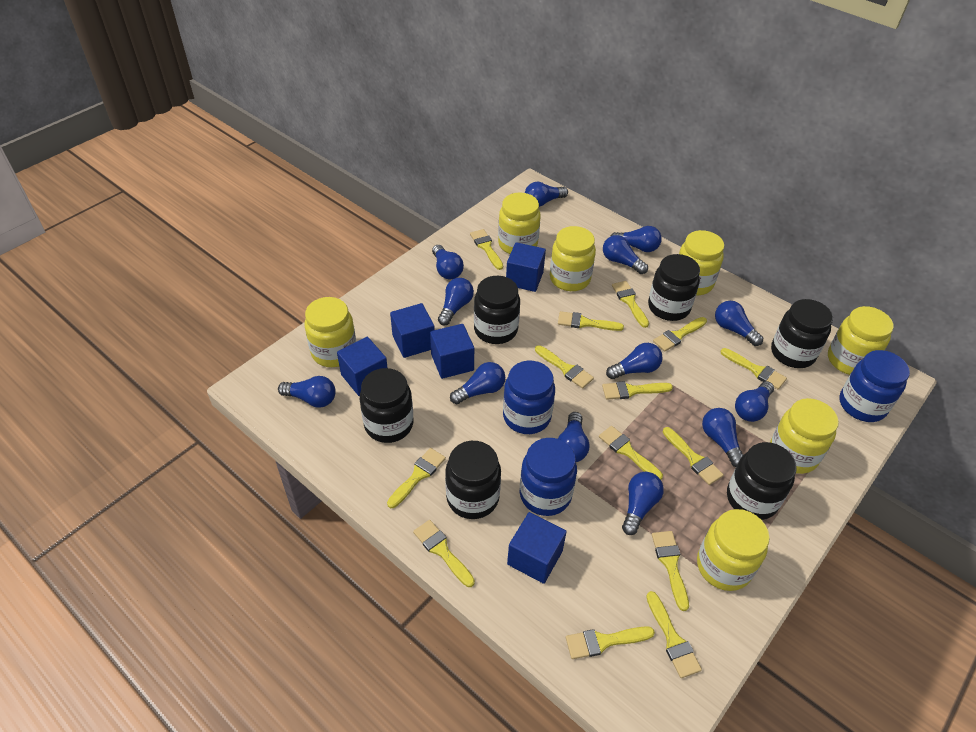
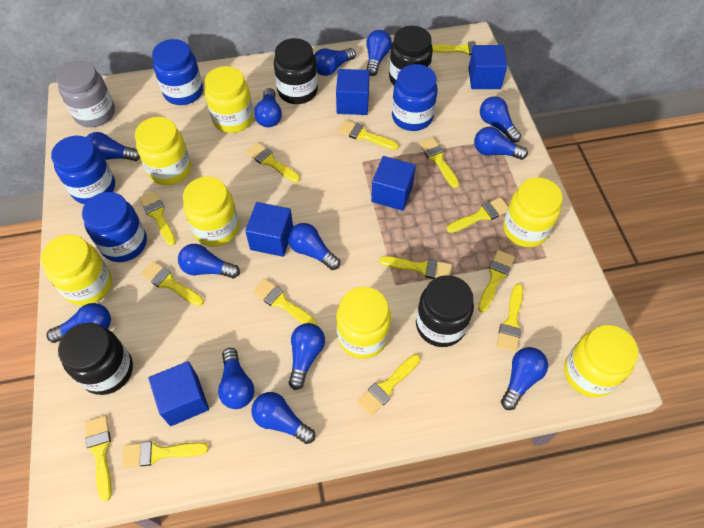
black jar: 6 -> 4
blue jar: 3 -> 4
grey jar: 0 -> 1

